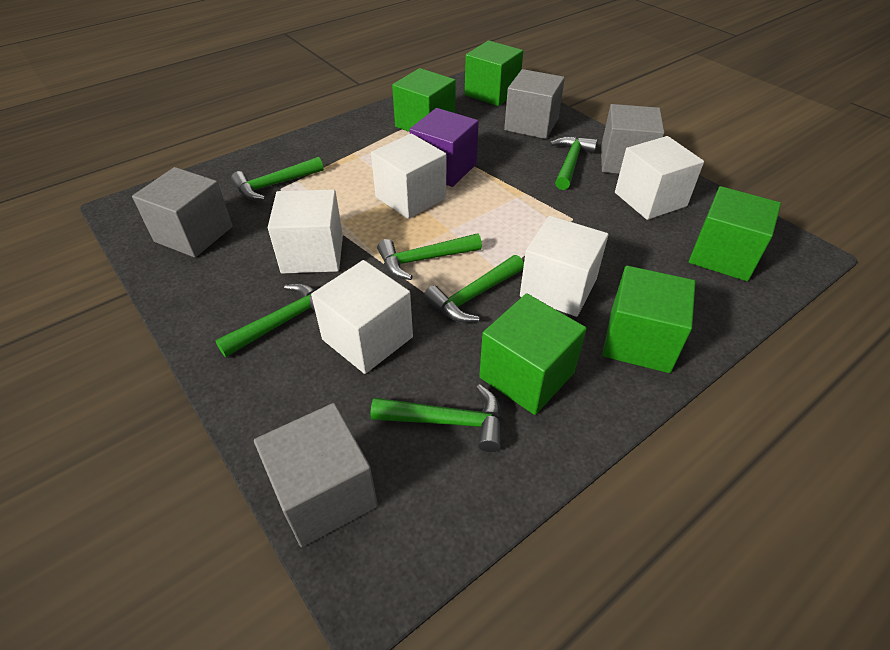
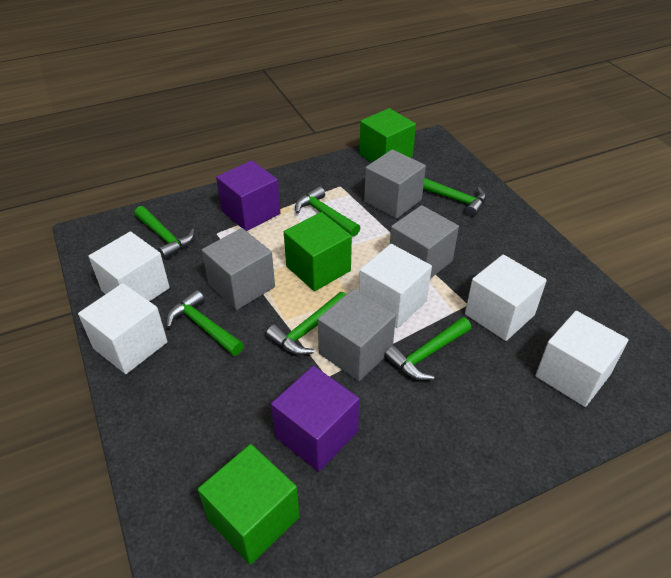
green cube: 5 -> 3
purple cube: 1 -> 2

